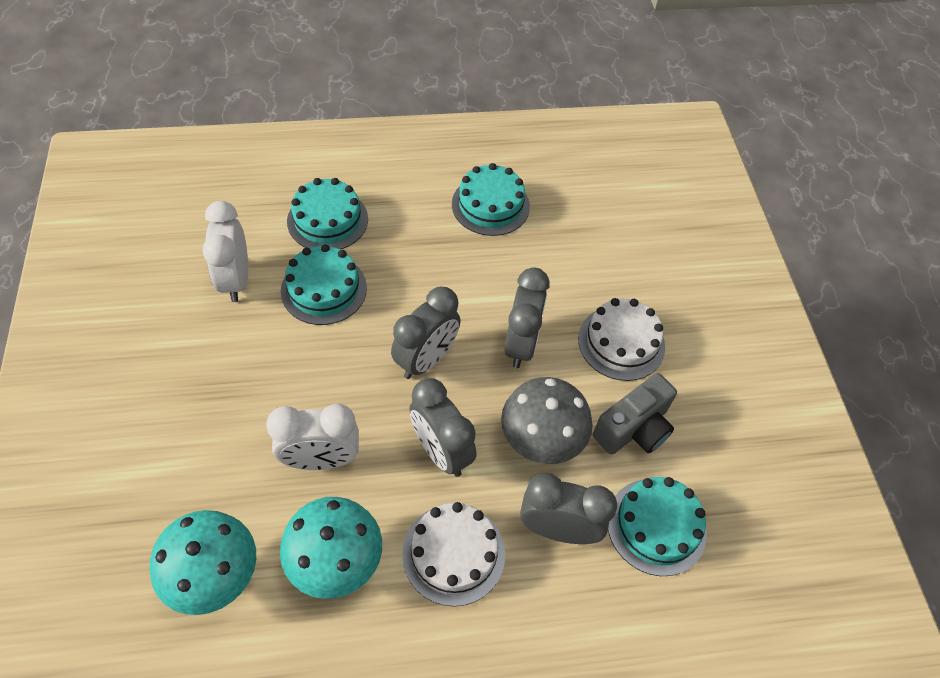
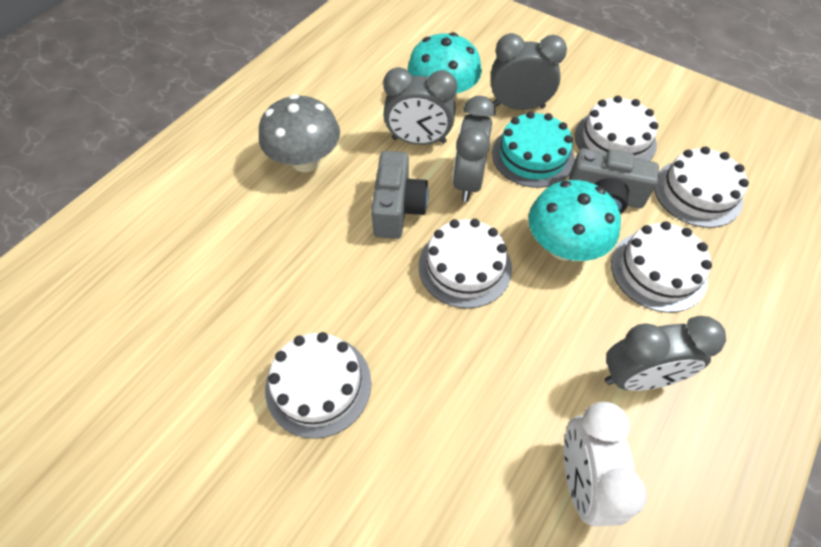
grey camera: 1 -> 2
turquoise cake: 4 -> 1
white cake: 2 -> 5
white clock: 2 -> 1

